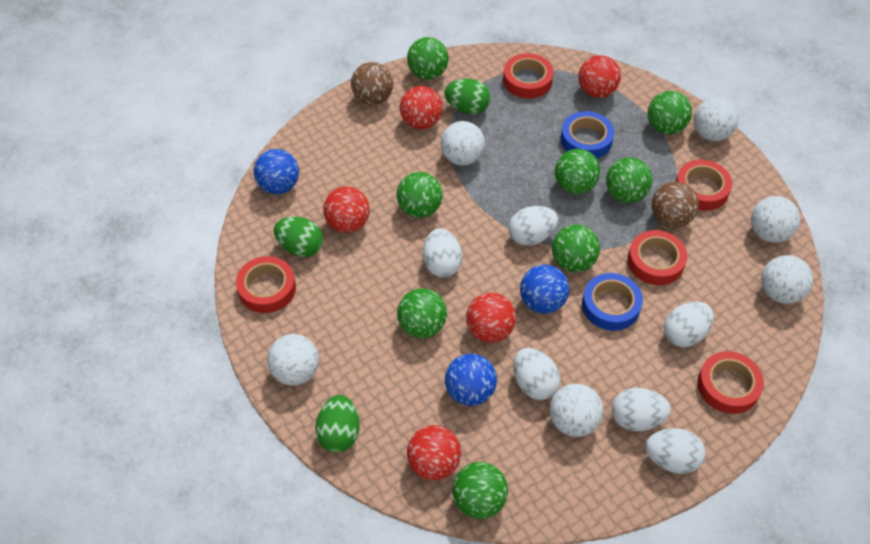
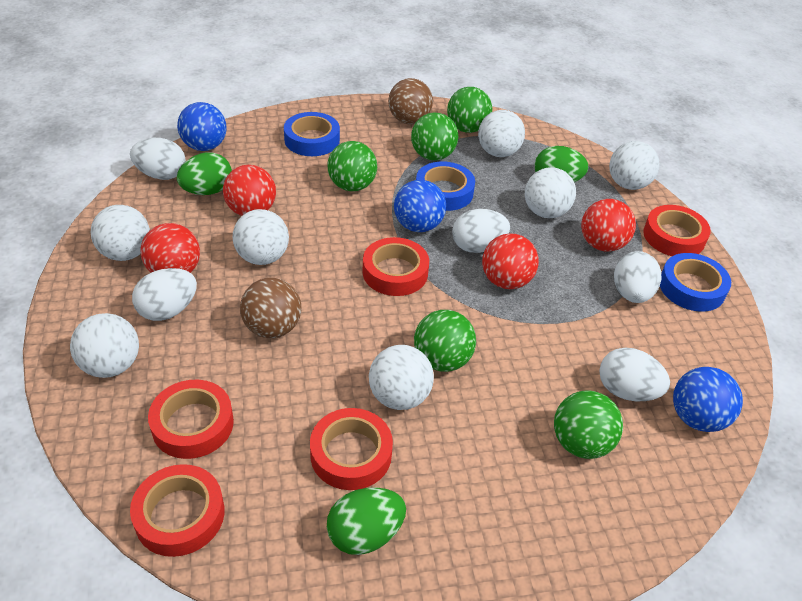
blue tape: 2 -> 3
green ball: 8 -> 5
red ball: 5 -> 4
white ball: 6 -> 7
white egg: 6 -> 5

